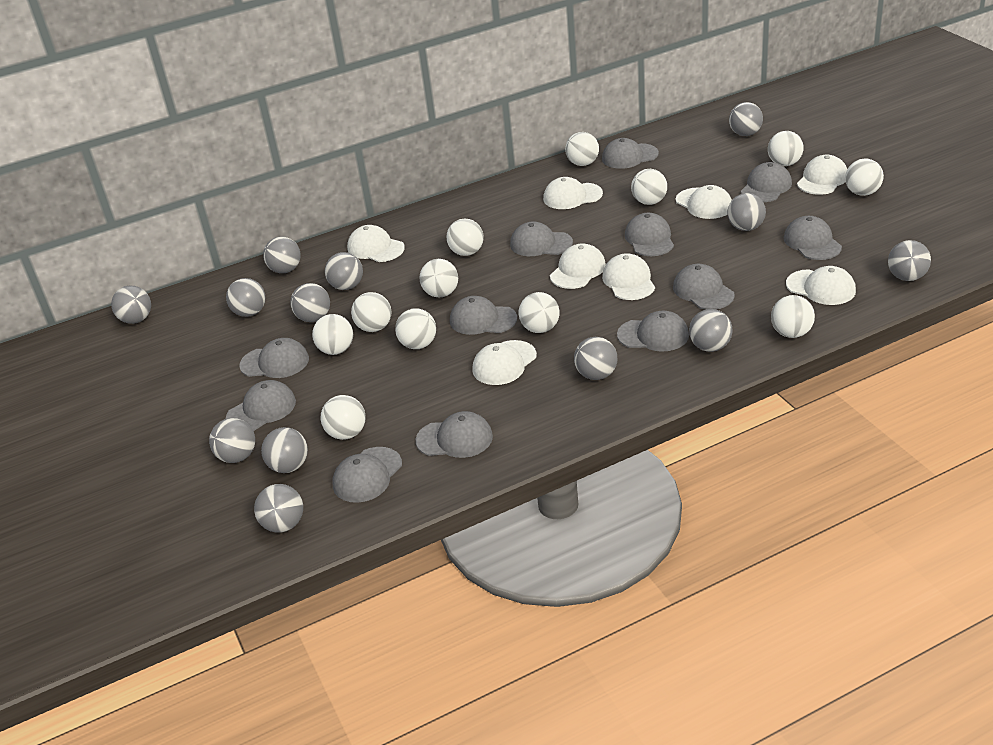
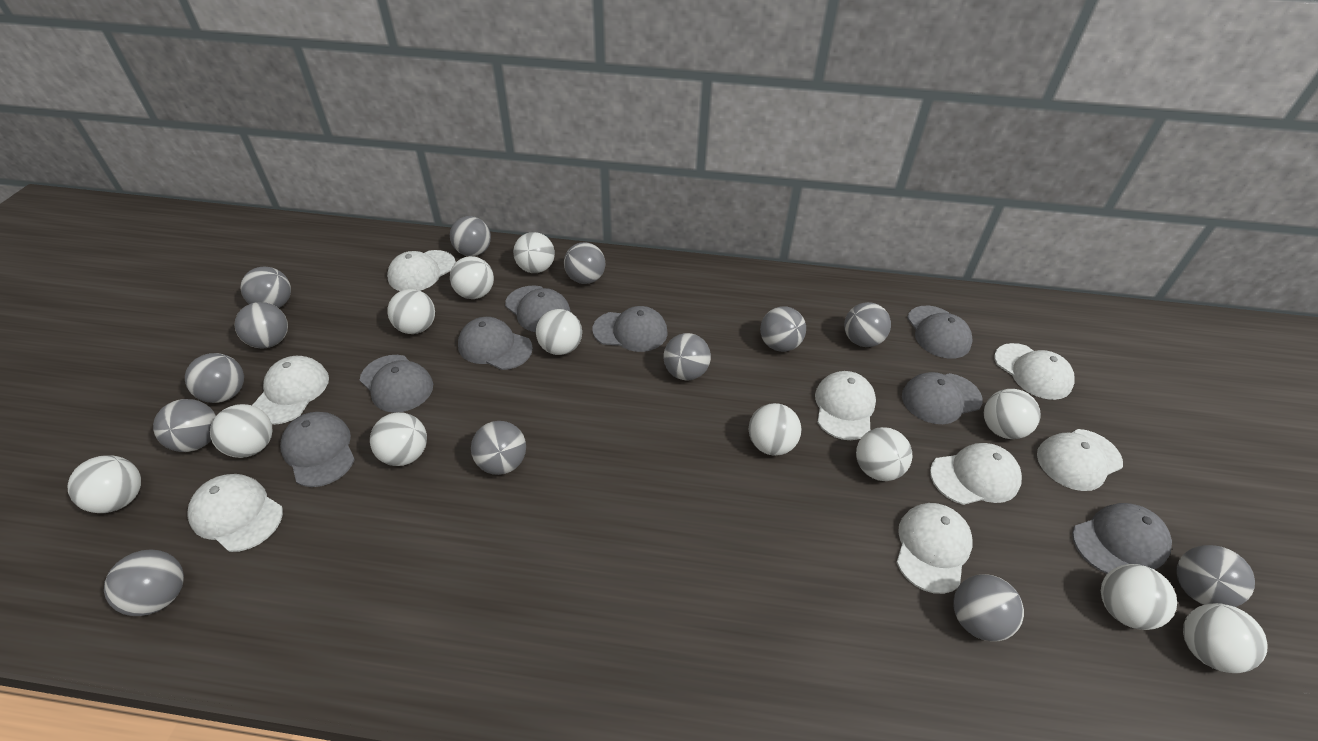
grey cap: 12 -> 8

